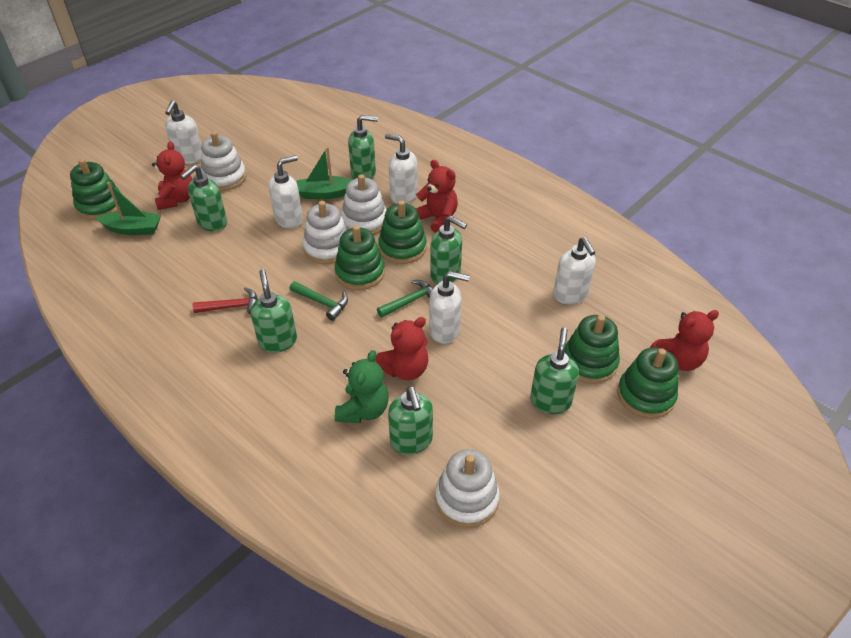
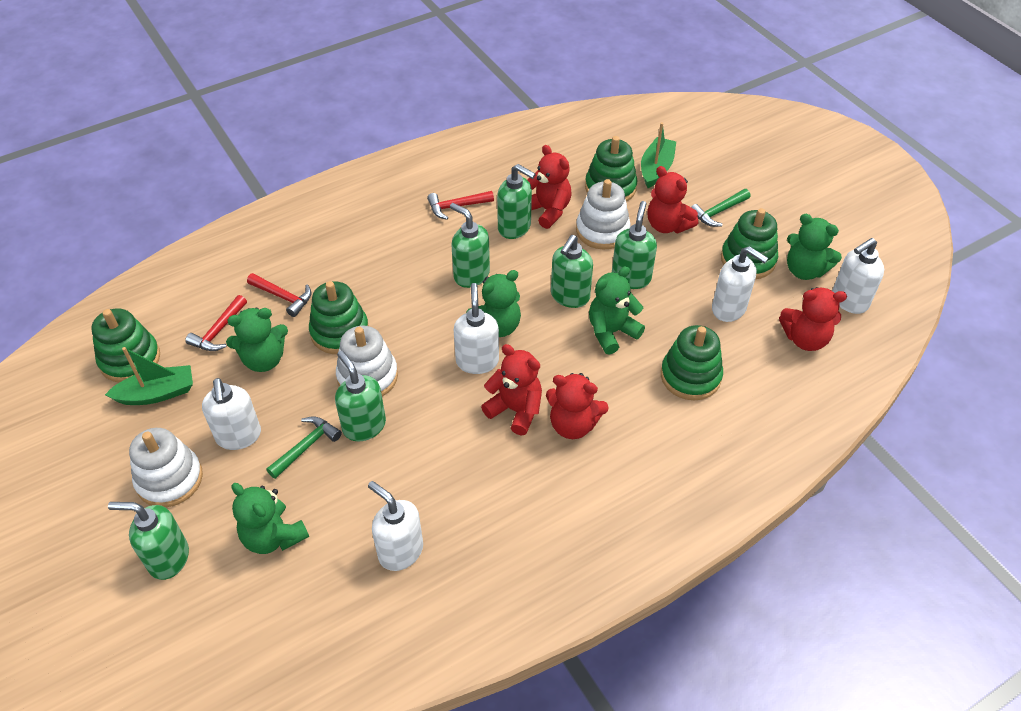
green teddy bear: 1 -> 5
red hammer: 1 -> 3
red teddy bear: 4 -> 5
white stacking toy: 4 -> 3

